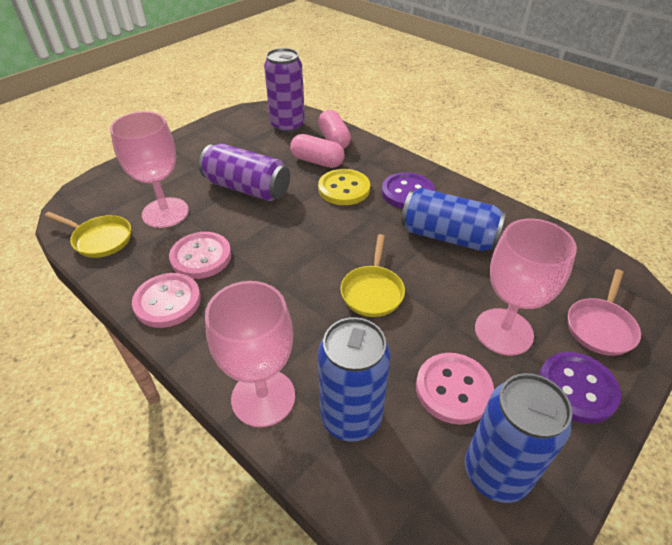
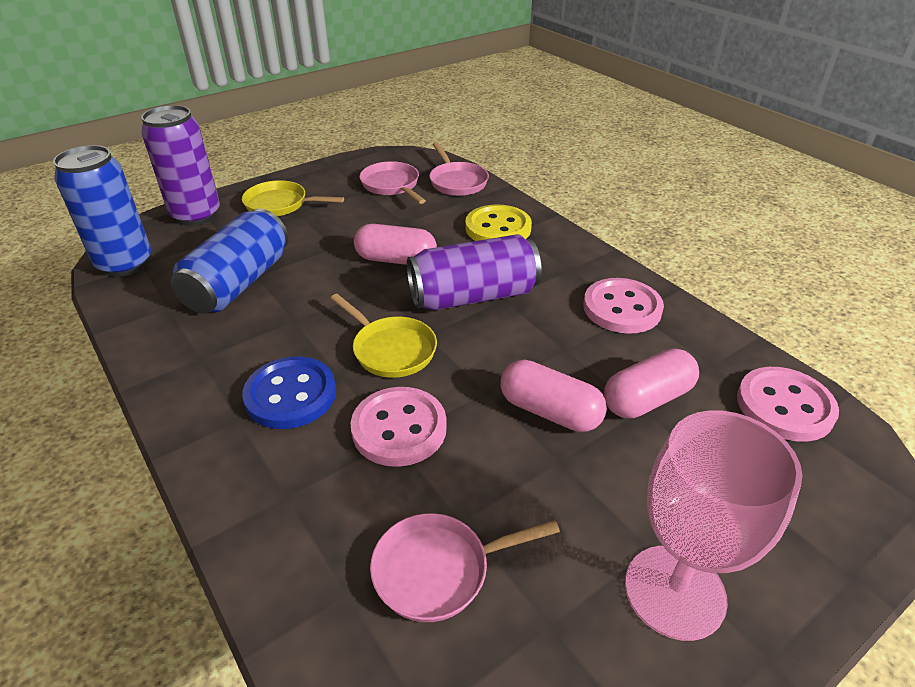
blue button: 0 -> 1
blue can: 3 -> 2
pink capsule: 2 -> 3
pink goblet: 3 -> 1
pink pan: 1 -> 3
purple button: 2 -> 0

